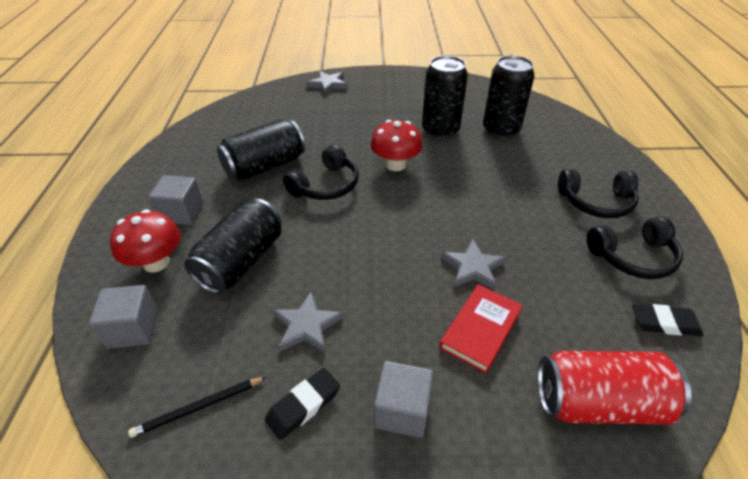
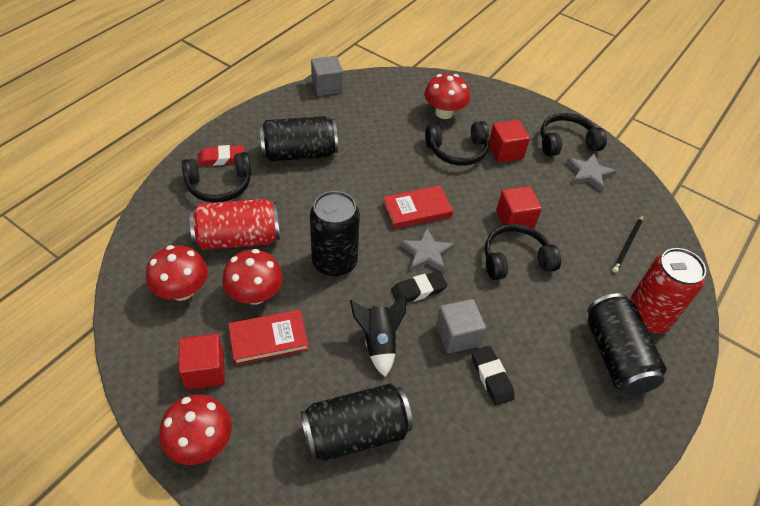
black headphones: 3 -> 4
black rocket: 0 -> 1
grey cube: 3 -> 2
grey star: 3 -> 2
red book: 1 -> 2
red can: 1 -> 2
red cube: 0 -> 3
red eraser: 0 -> 1
red mushroom: 2 -> 4

